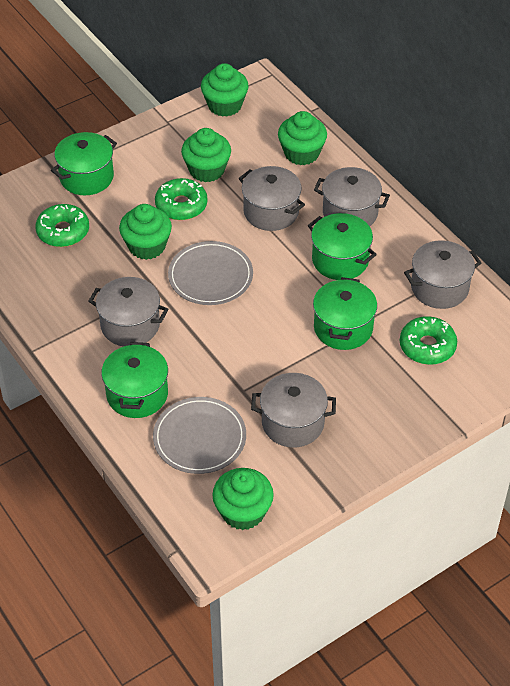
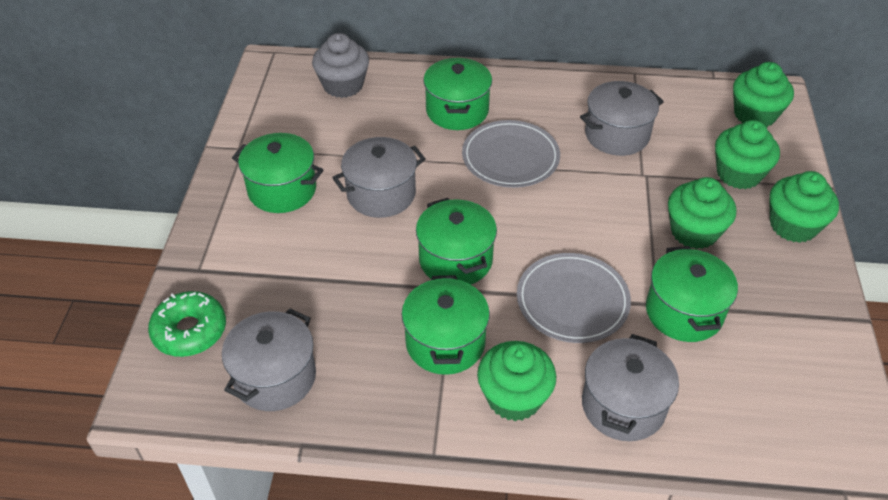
green donut: 3 -> 1
green pot: 4 -> 5
grey cupcake: 0 -> 1
grey pot: 5 -> 4

